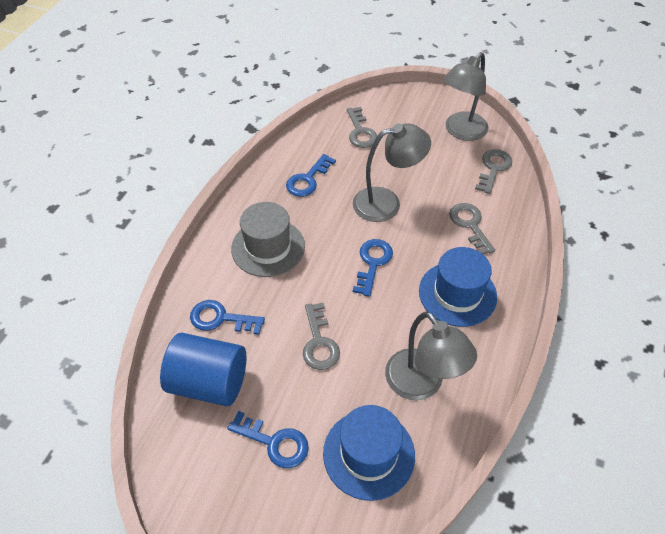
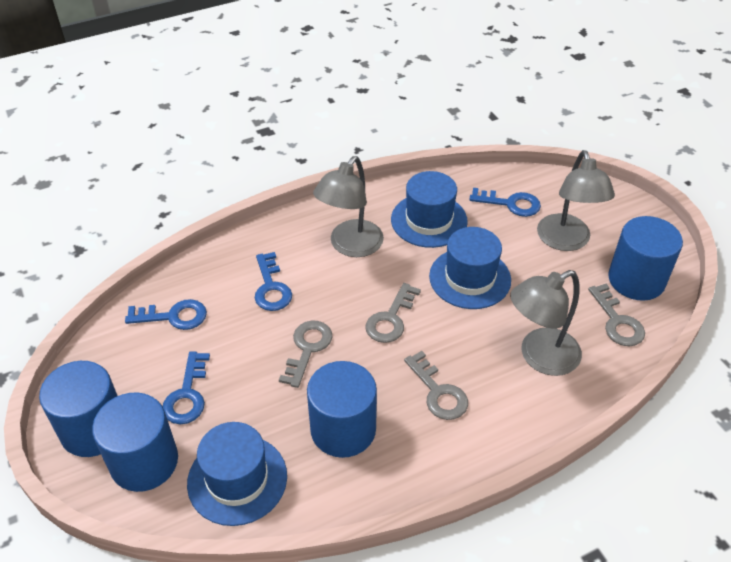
blue cylinder: 1 -> 4
blue hat: 2 -> 3
grey hat: 1 -> 0

